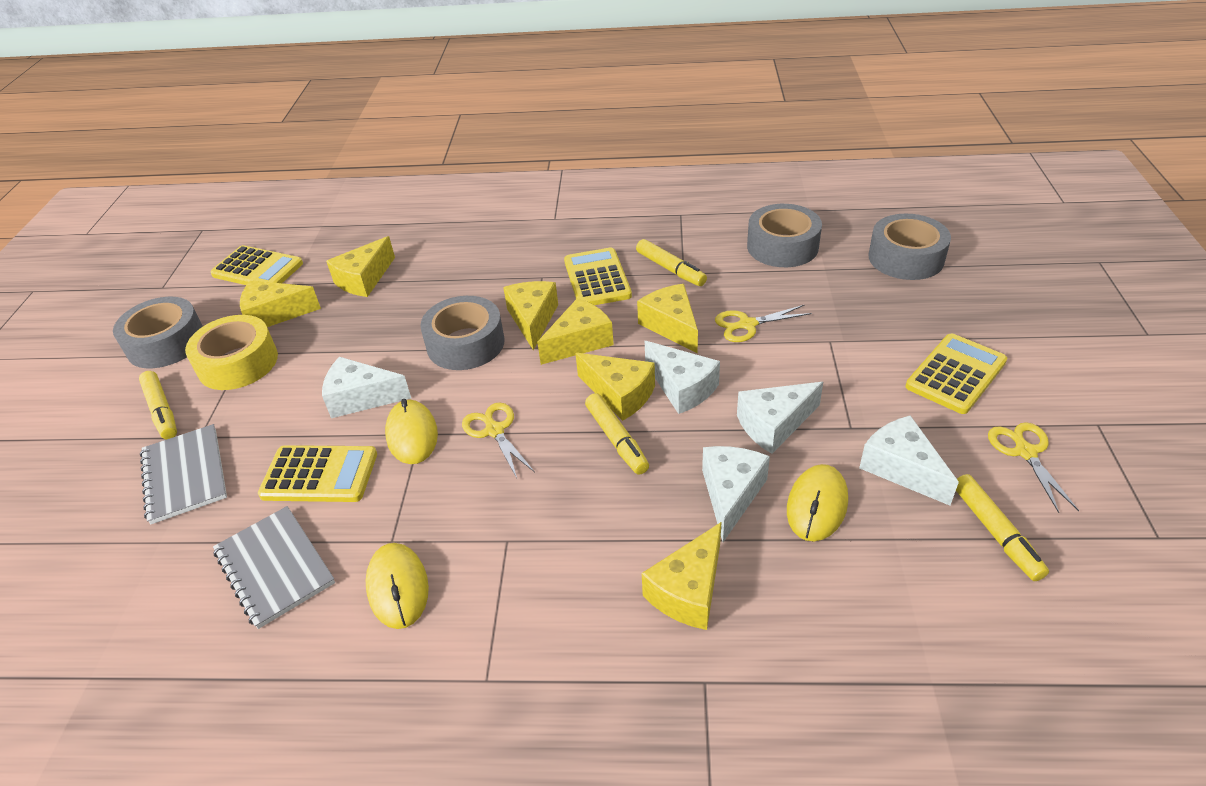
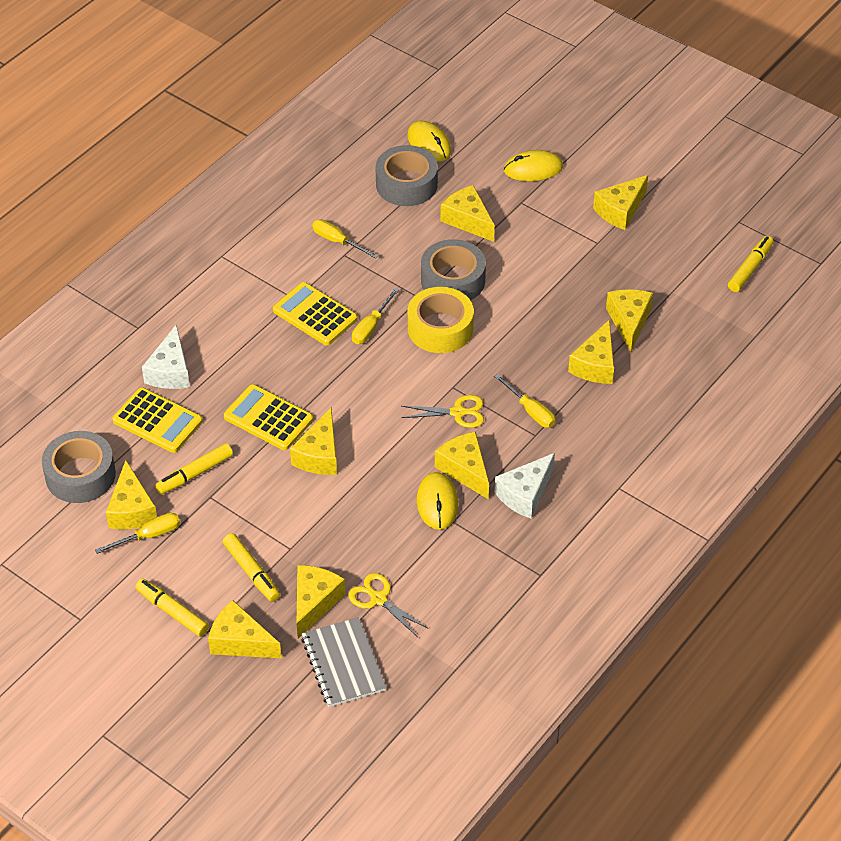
grey notebook: 2 -> 1
grey tape: 4 -> 3
white cheese: 5 -> 2
yellow calculator: 4 -> 3
yellow cheese: 7 -> 9
yellow scissors: 3 -> 2
yellow screwdriver: 0 -> 4

